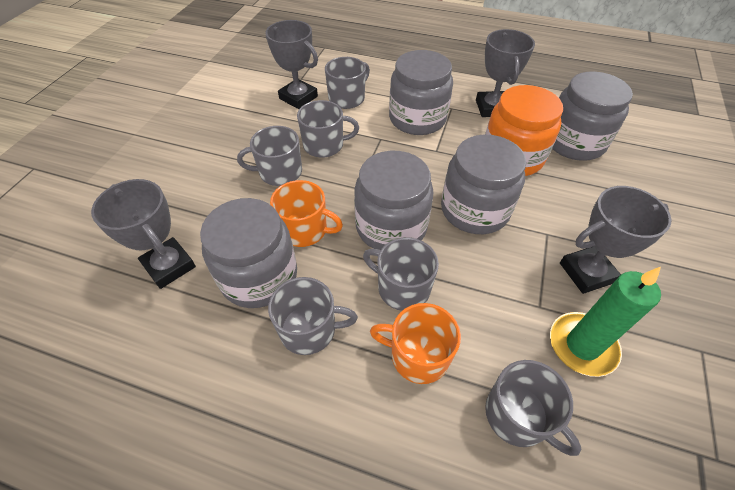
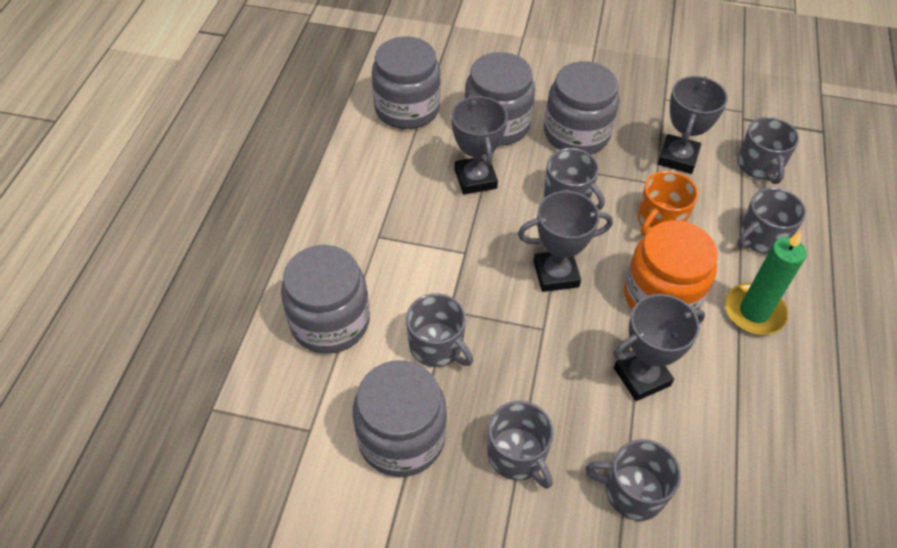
orange mug: 2 -> 1

